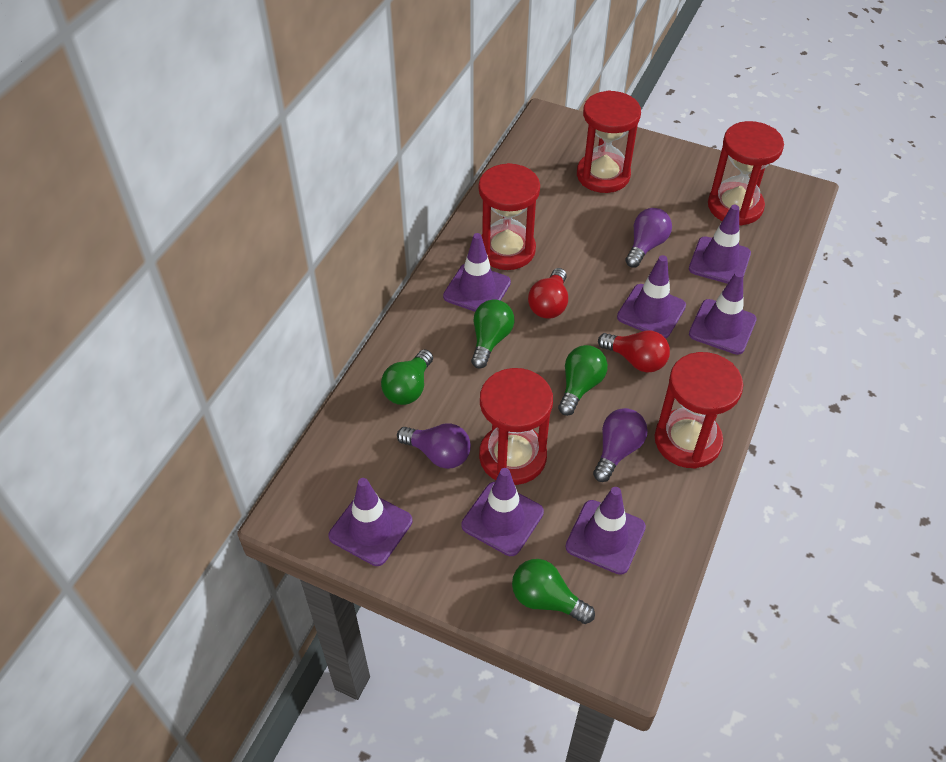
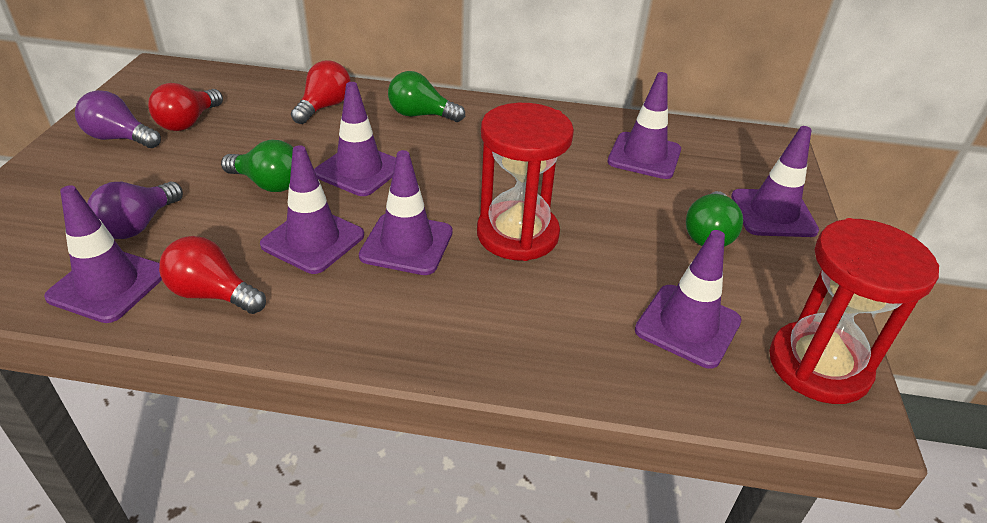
green light bulb: 4 -> 3
purple light bulb: 3 -> 2
red hourglass: 5 -> 2
red light bulb: 2 -> 3

